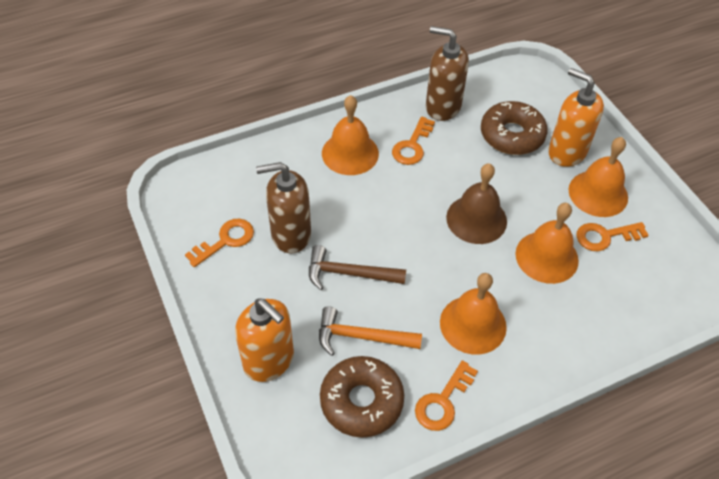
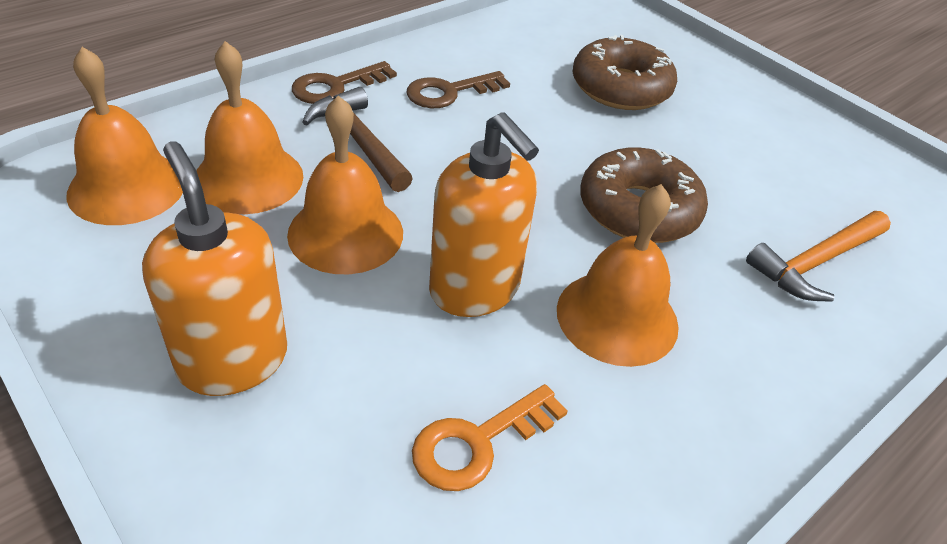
brown bell: 1 -> 0
brown key: 0 -> 2
brown soap dispenser: 2 -> 0
orange key: 4 -> 1

